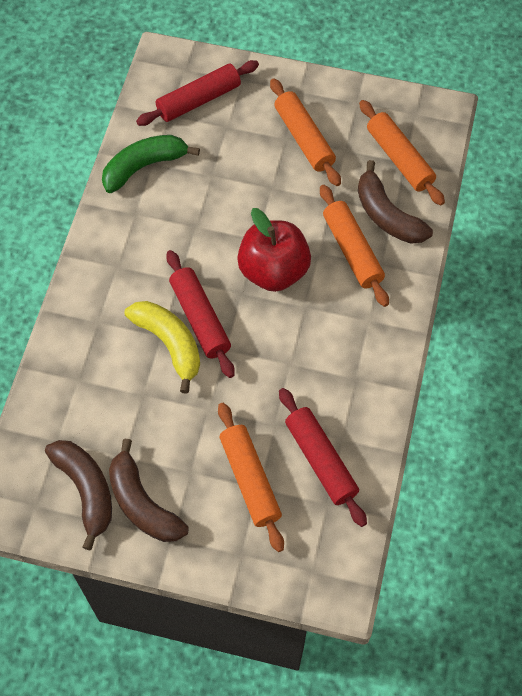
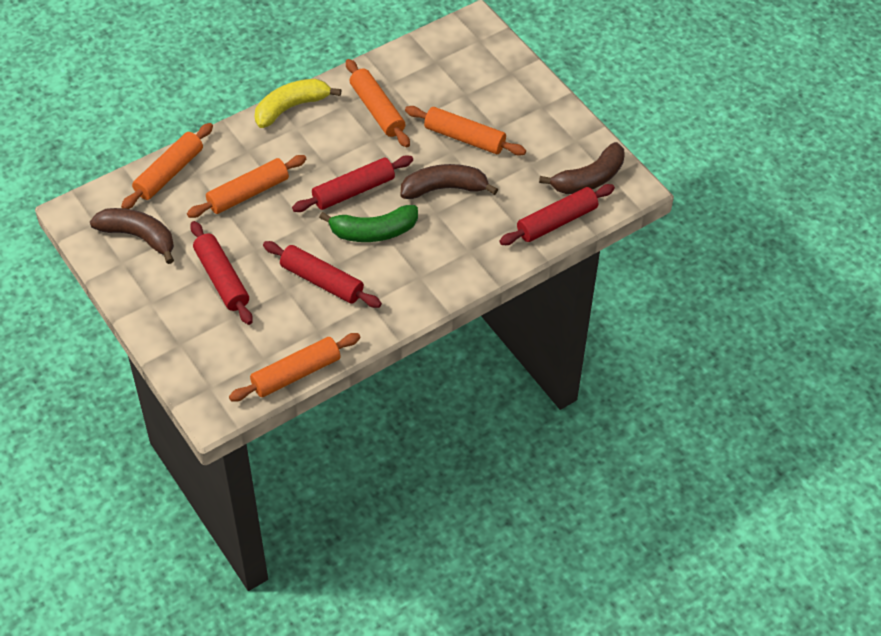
orange rolling pin: 4 -> 5
red apple: 1 -> 0
red rolling pin: 3 -> 4

